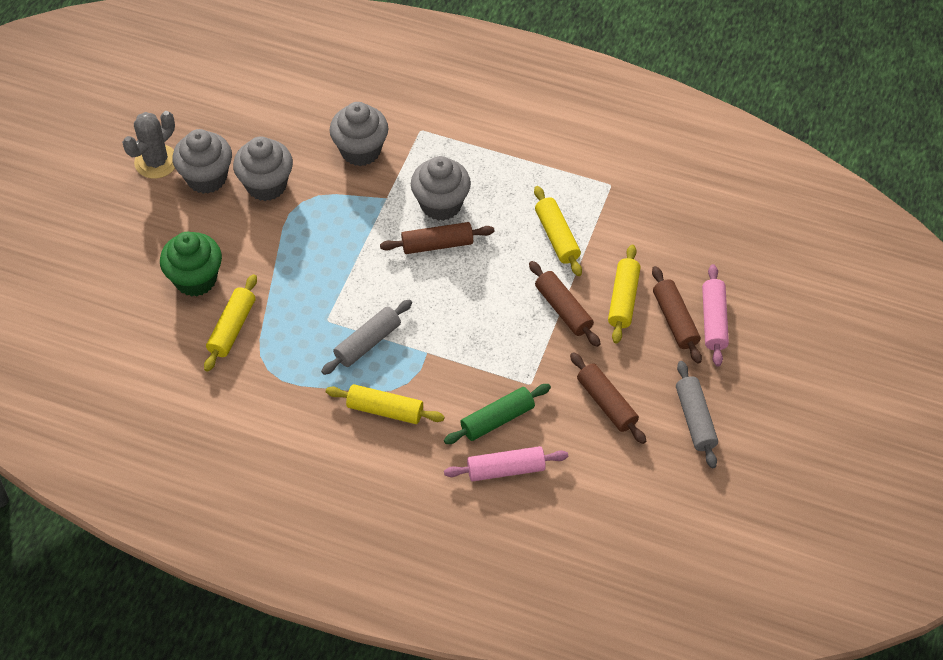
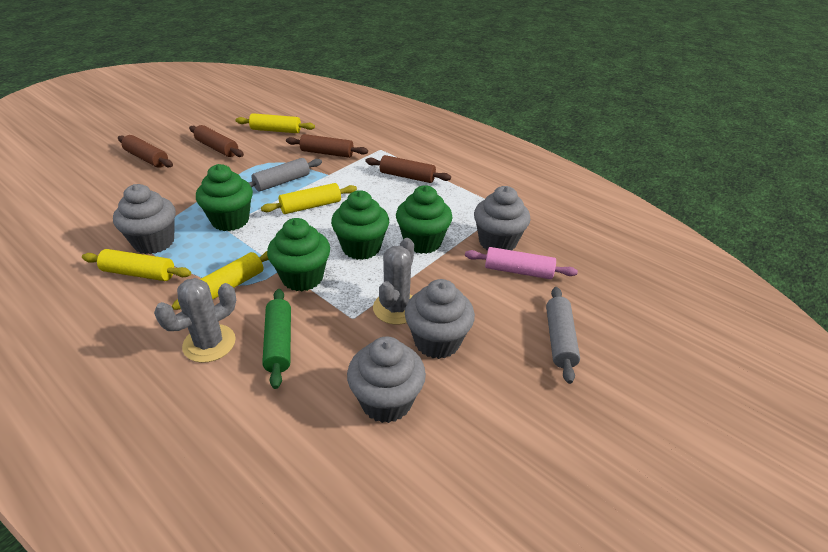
green cupcake: 1 -> 4
grey cactus: 1 -> 2
pink rolling pin: 2 -> 1

